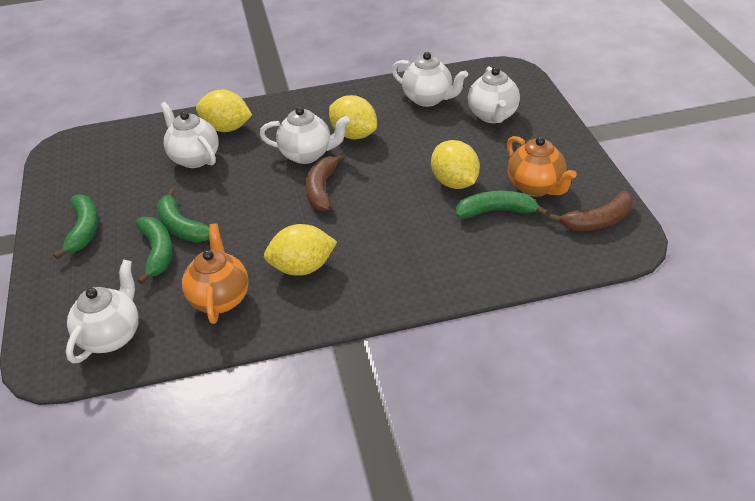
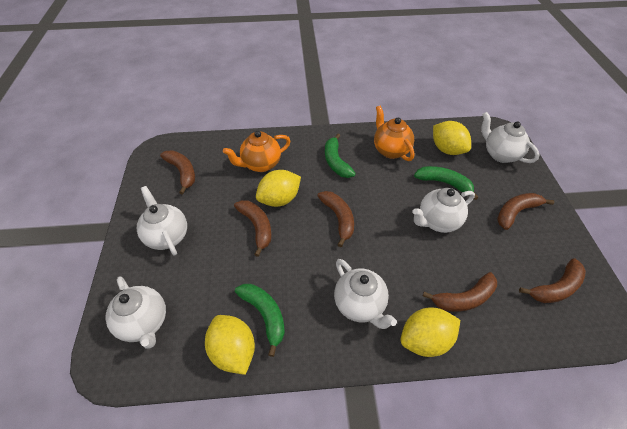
brown banana: 2 -> 6
green banana: 4 -> 3

